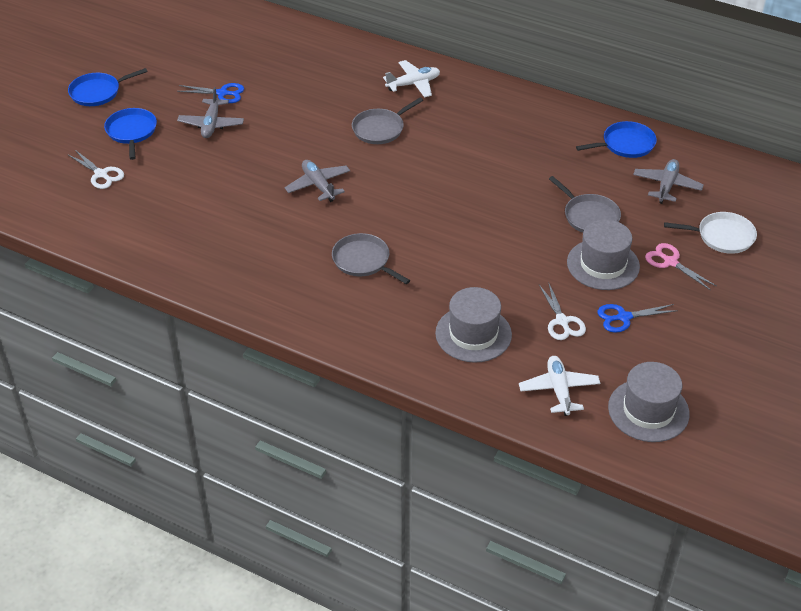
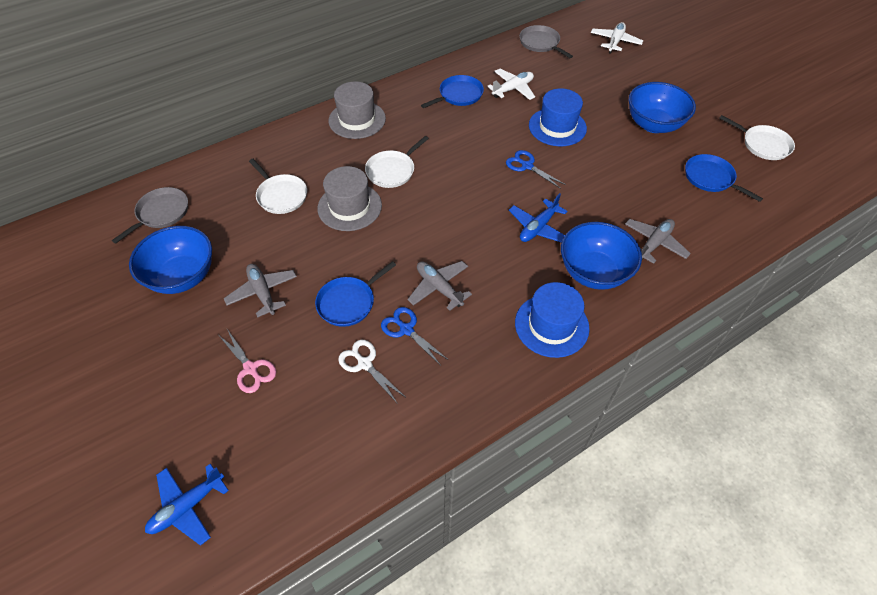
blue bowl: 0 -> 3
blue hat: 0 -> 2
blue plane: 0 -> 2
grey hat: 3 -> 2
grey pan: 3 -> 2
white pan: 1 -> 3
white scissors: 2 -> 1

